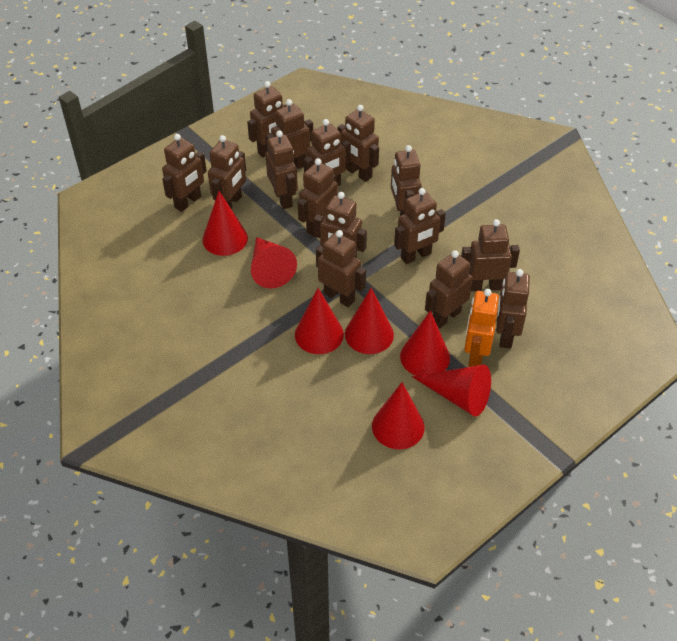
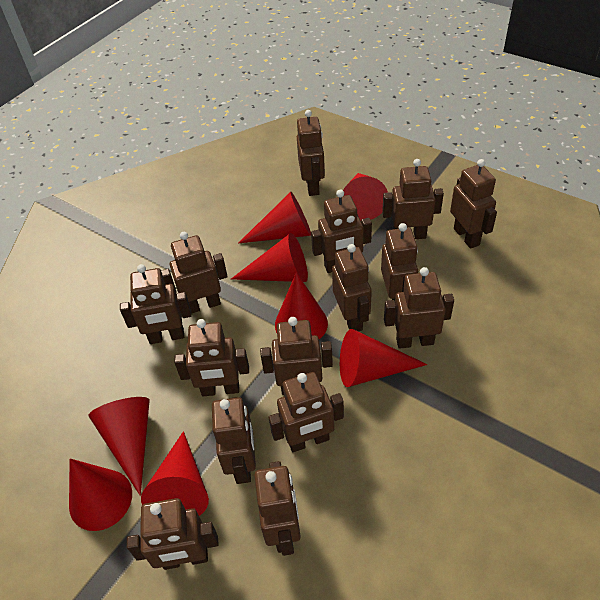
orange robot: 1 -> 0
red cone: 7 -> 8

